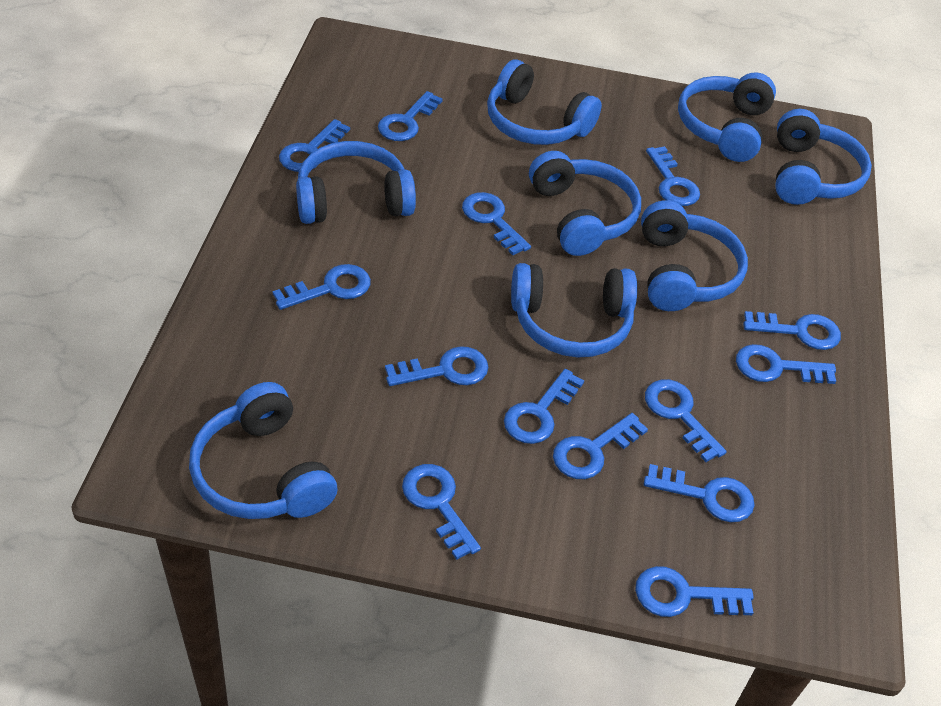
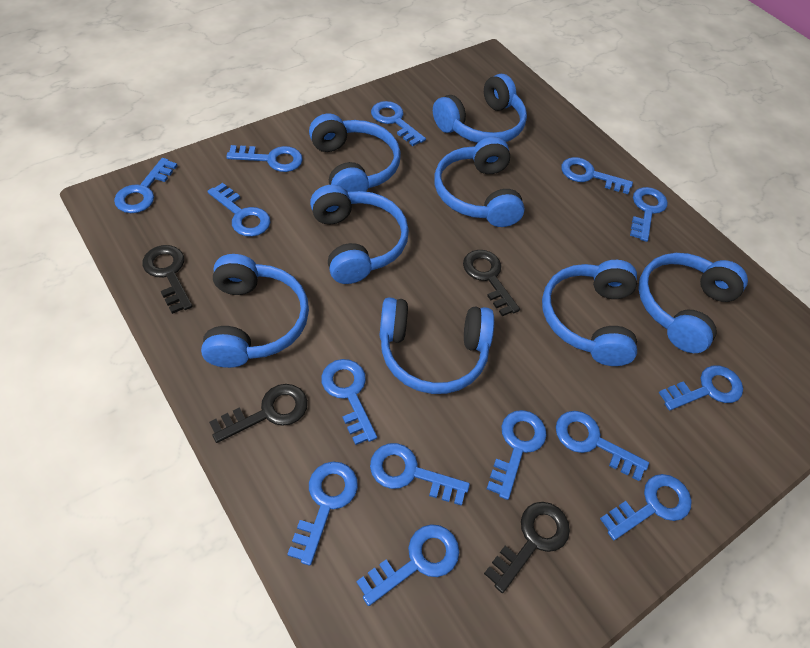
black key: 0 -> 4

